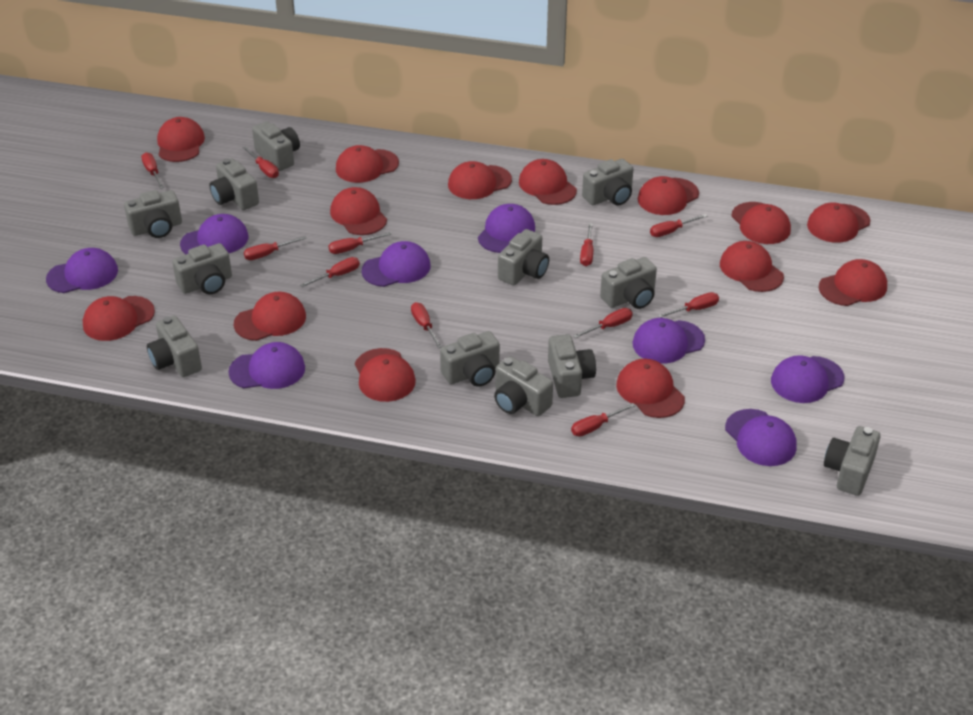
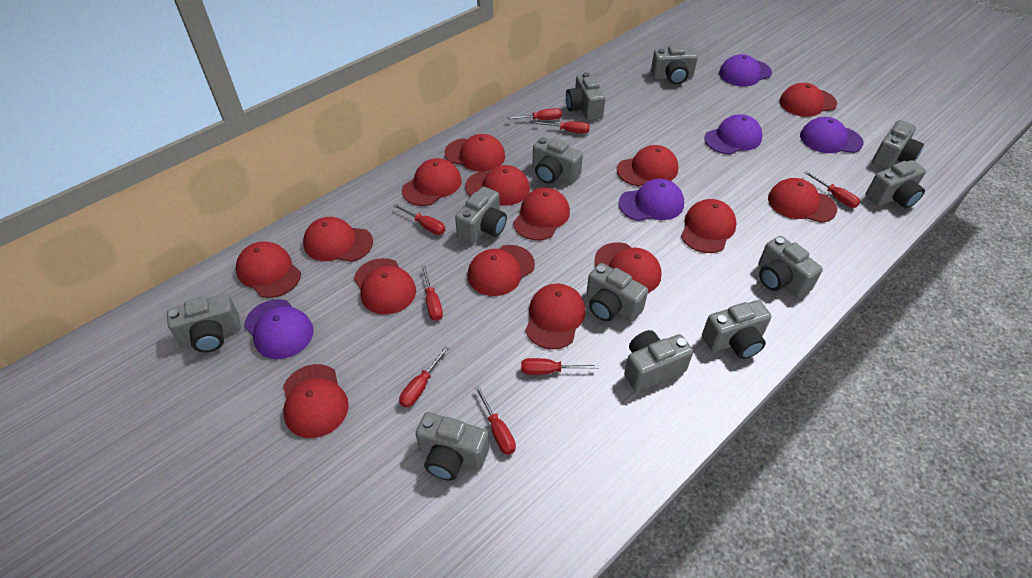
purple cap: 8 -> 5
red cap: 14 -> 15
red screwdriver: 11 -> 8

